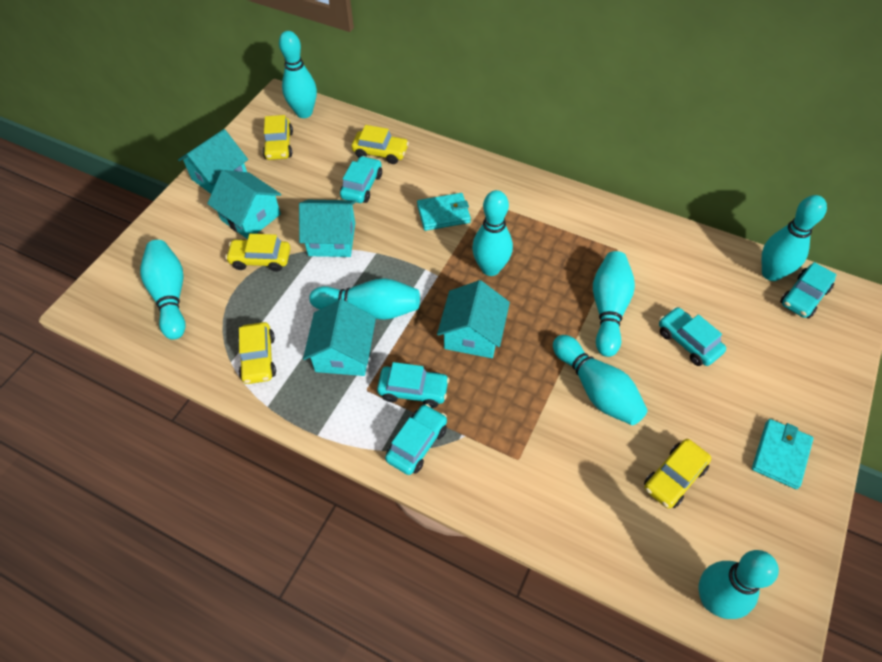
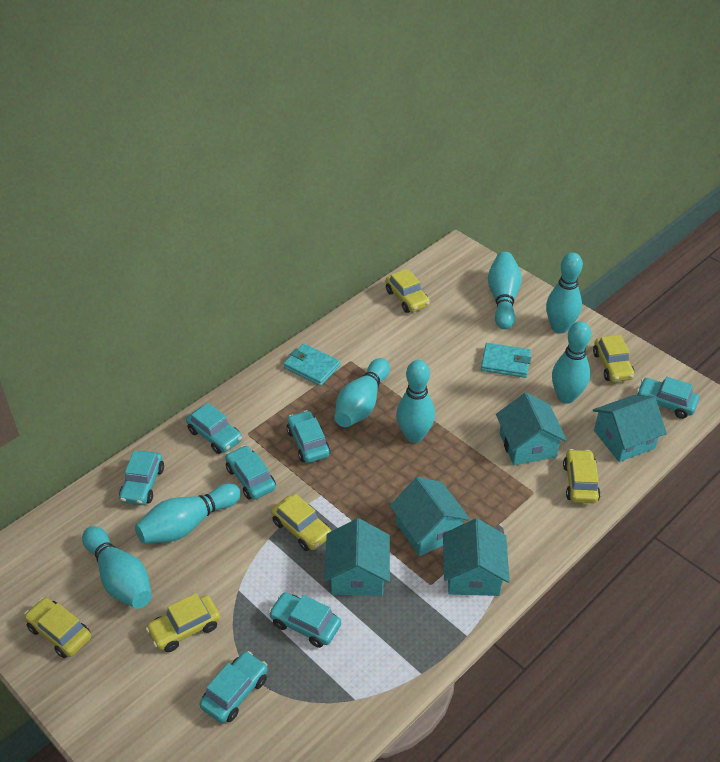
turquoise bowling pin: 8 -> 7
turquoise car: 5 -> 7
yellow car: 5 -> 6

